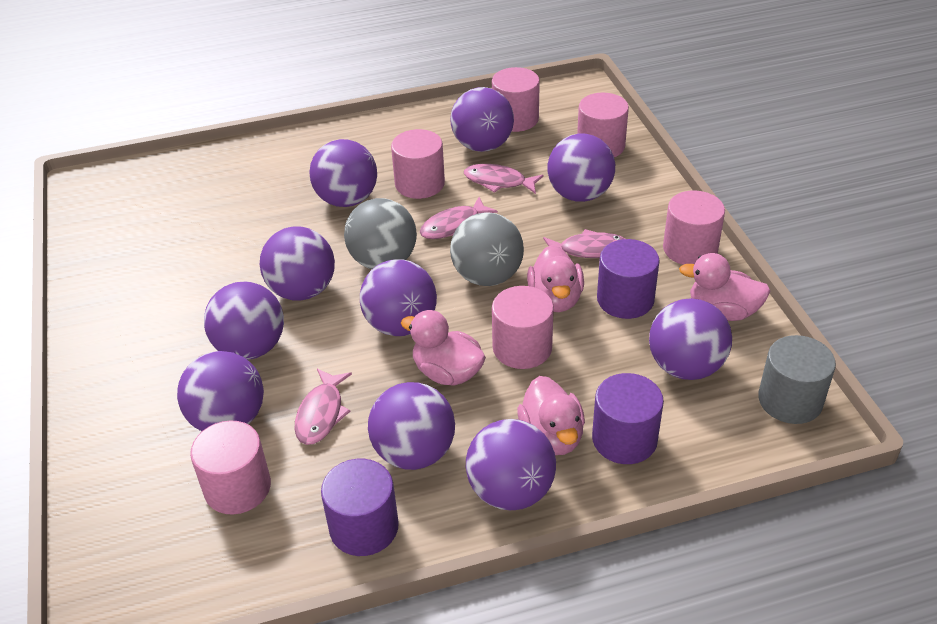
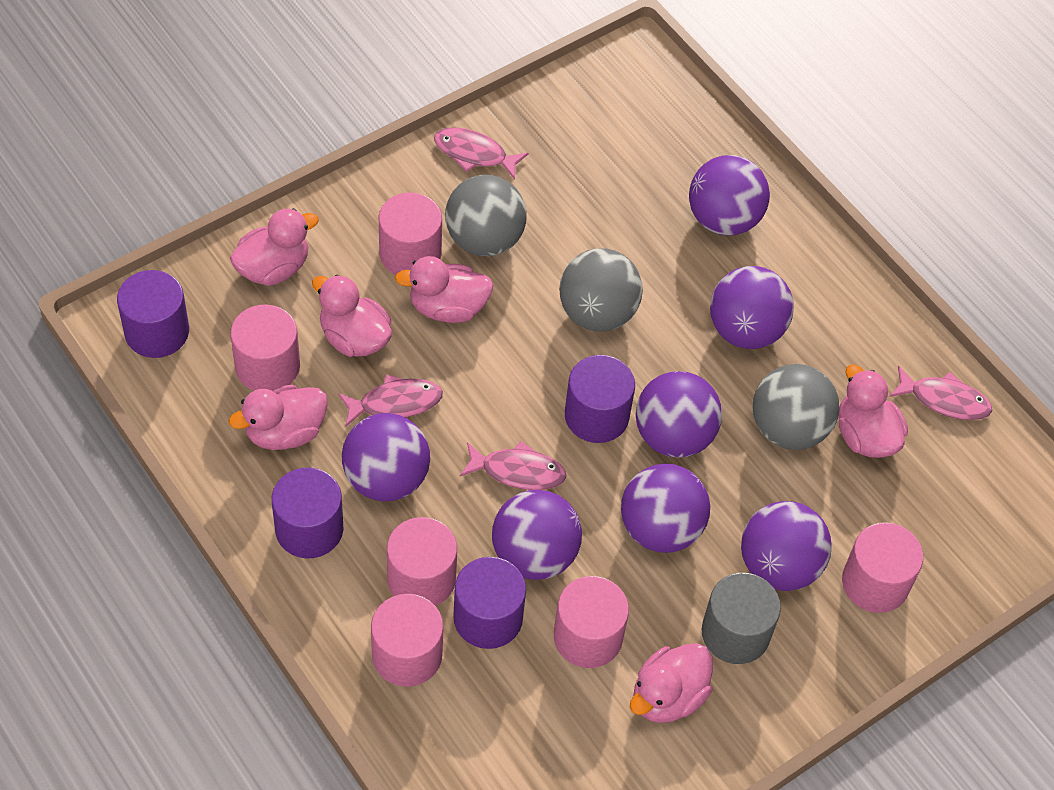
grey ball: 2 -> 3
pink duck: 4 -> 6
purple ball: 10 -> 7
purple cylinder: 3 -> 4

